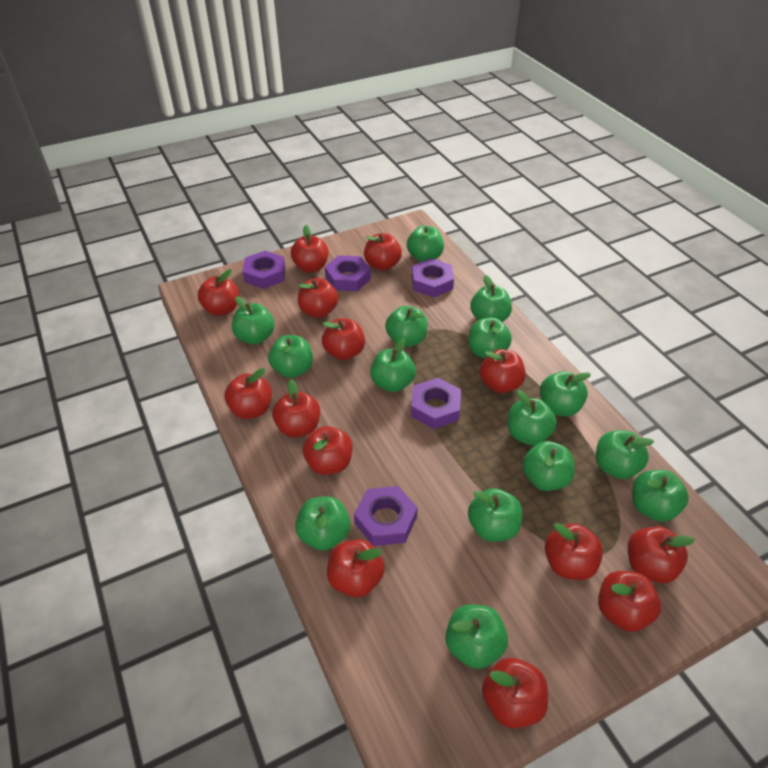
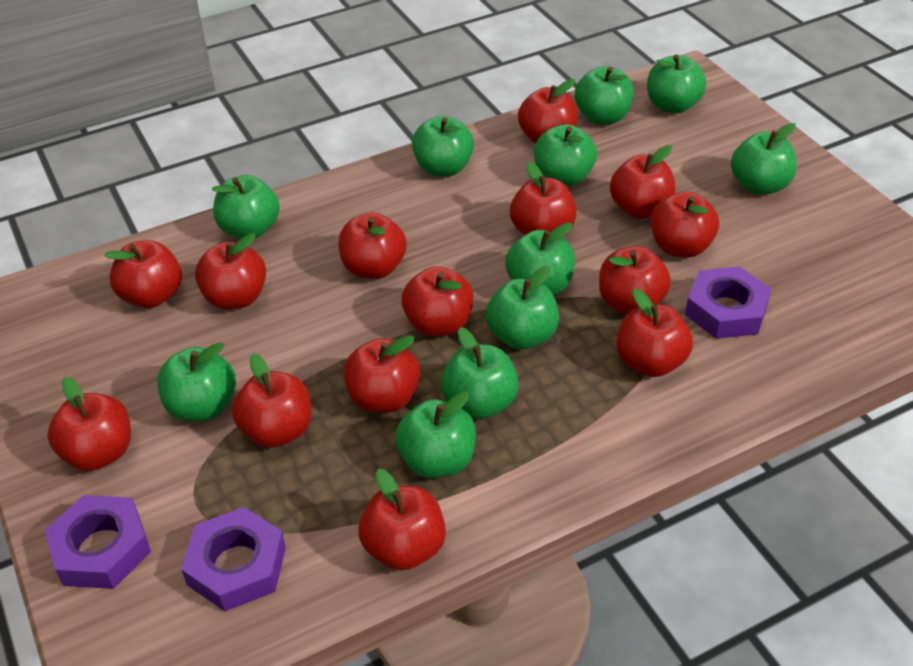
green apple: 15 -> 11
purple nut: 5 -> 3

